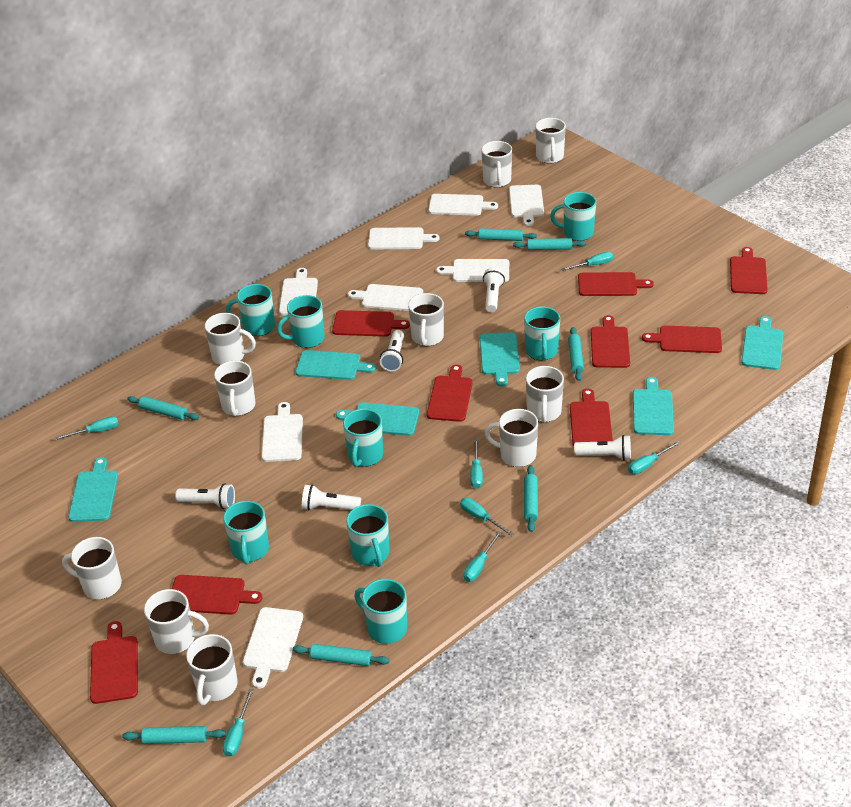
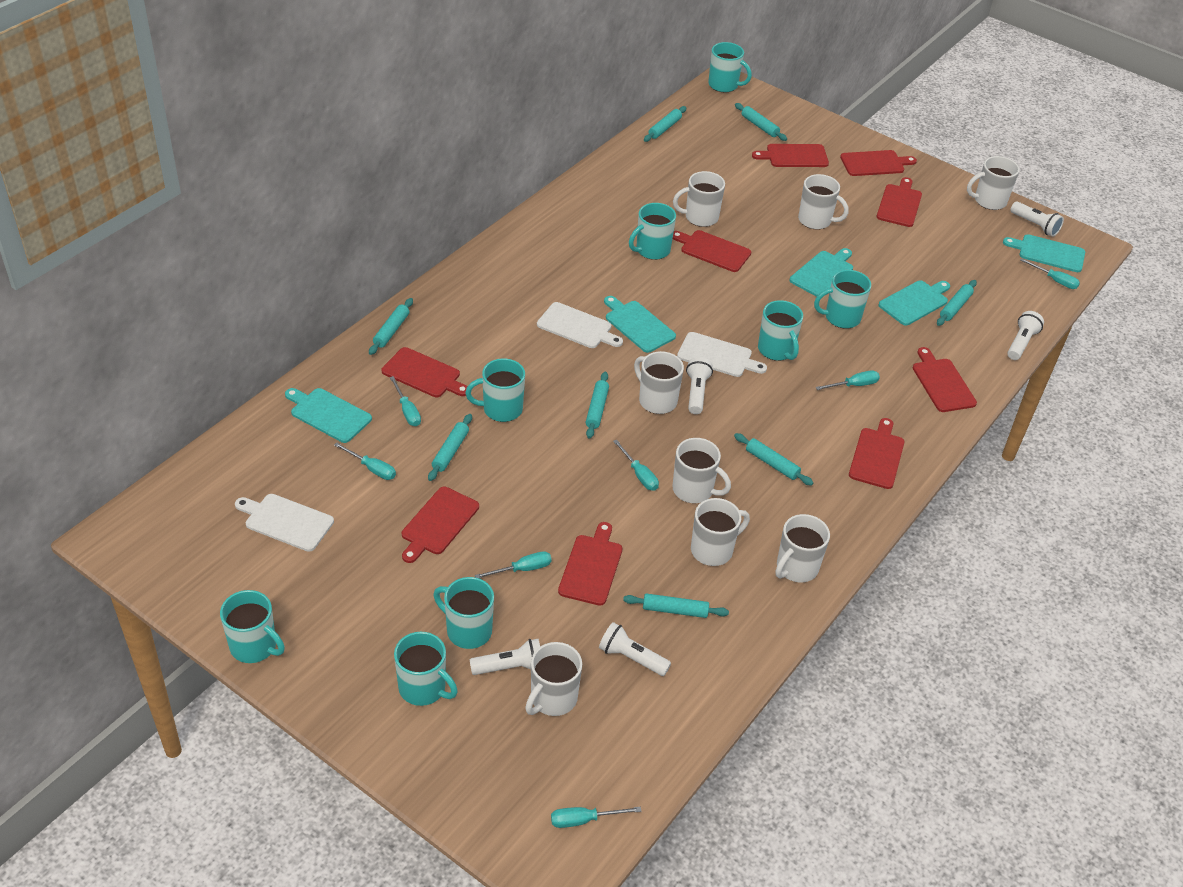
turquoise cutting board: 6 -> 5
turquoise rolling pin: 7 -> 8
white cutting board: 8 -> 3
white mug: 10 -> 8

